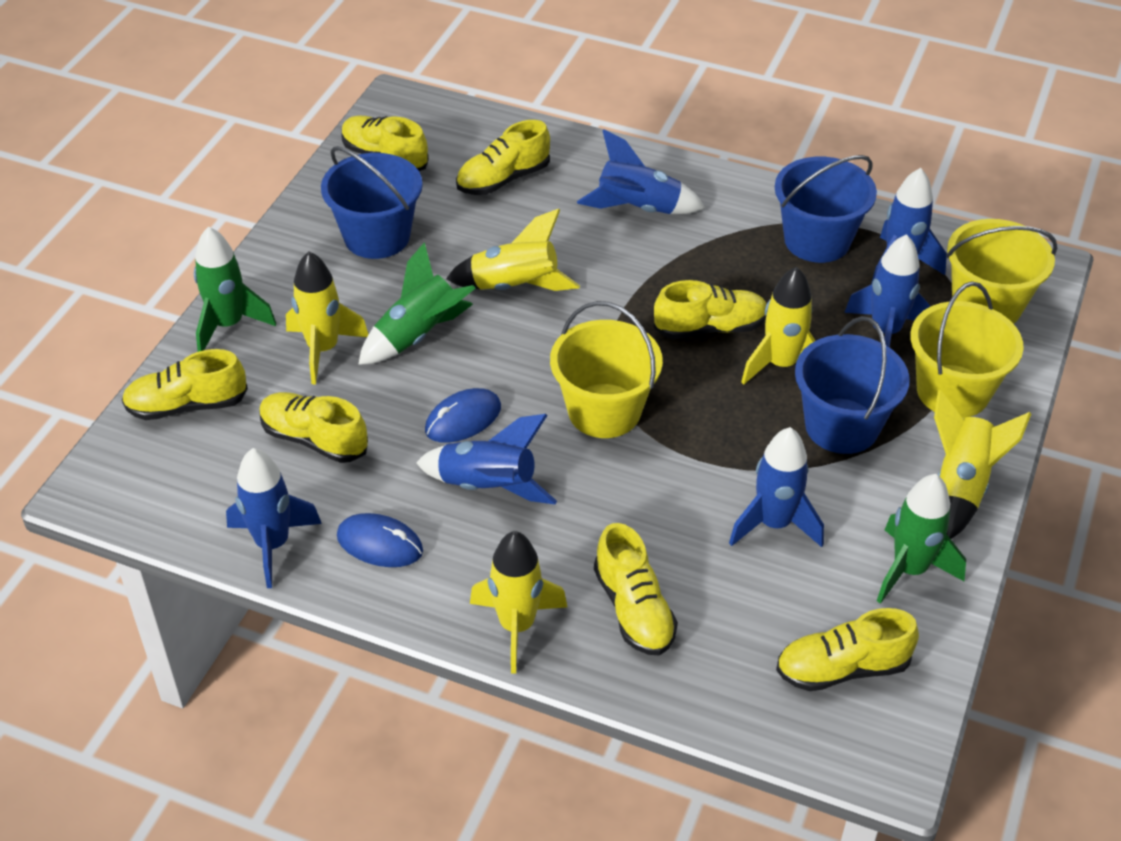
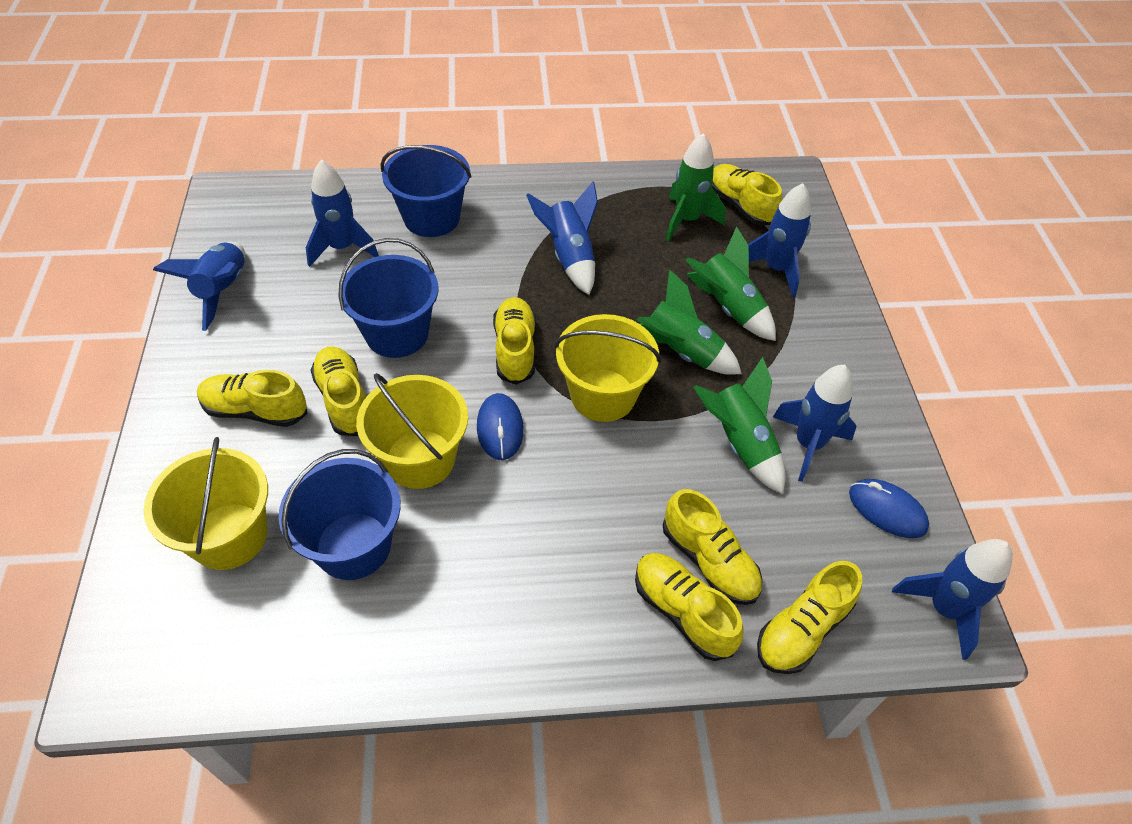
green rocket: 3 -> 4
yellow rocket: 5 -> 0

